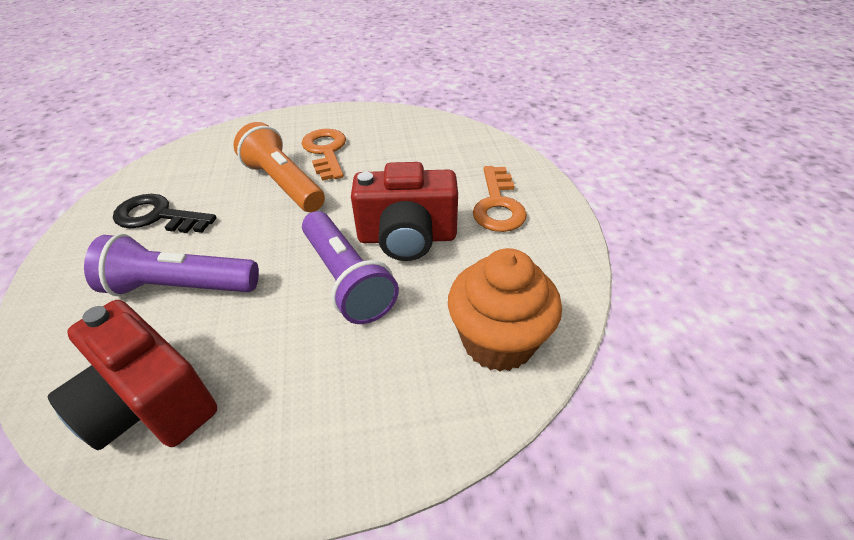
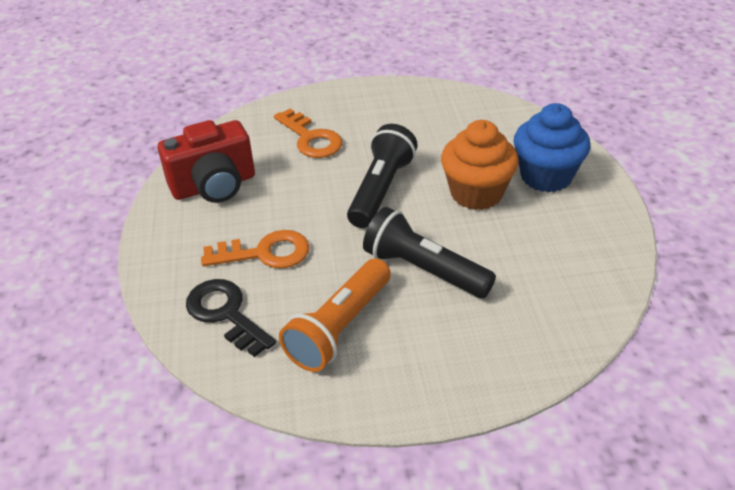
black flashlight: 0 -> 2
blue cupcake: 0 -> 1
purple flashlight: 2 -> 0
red camera: 2 -> 1

